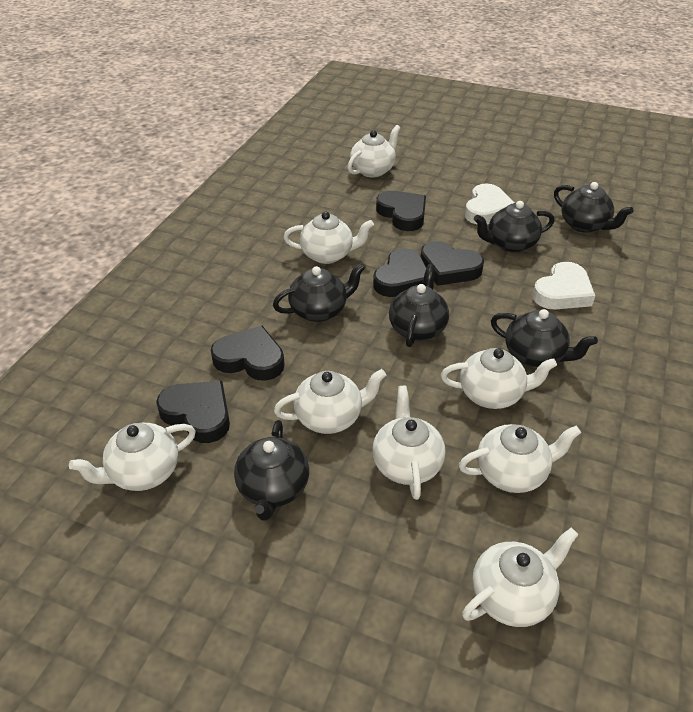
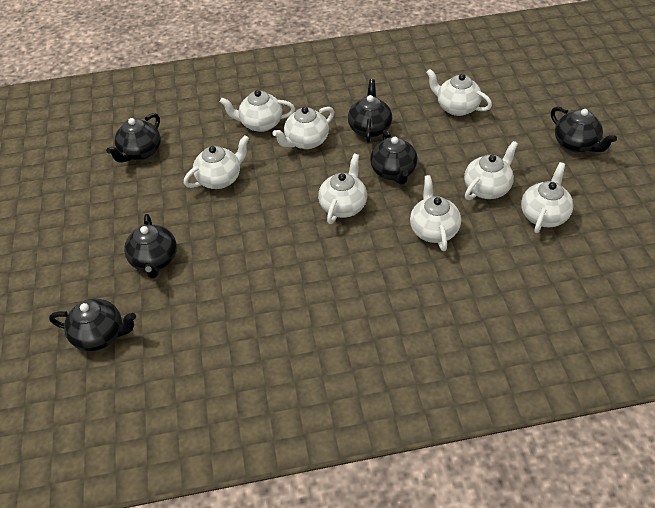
black heart: 5 -> 0
white heart: 2 -> 0

